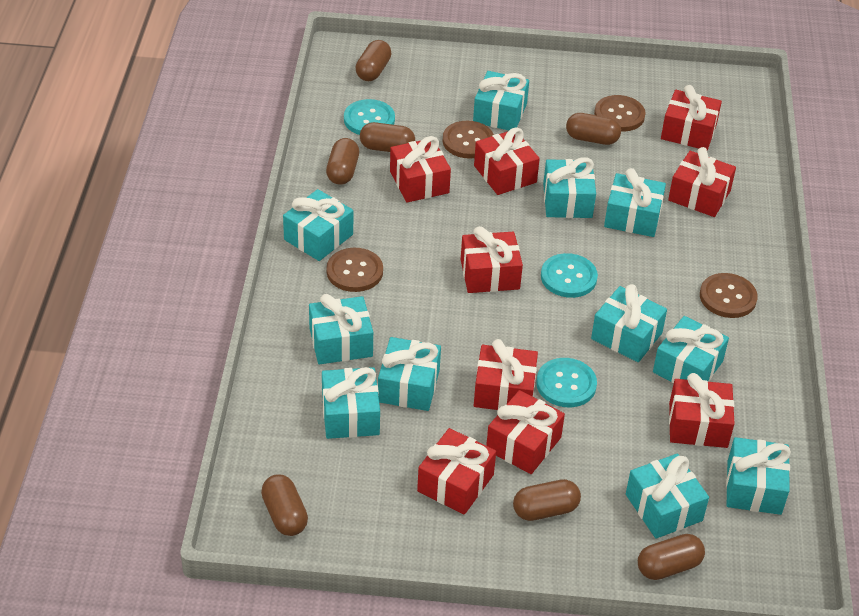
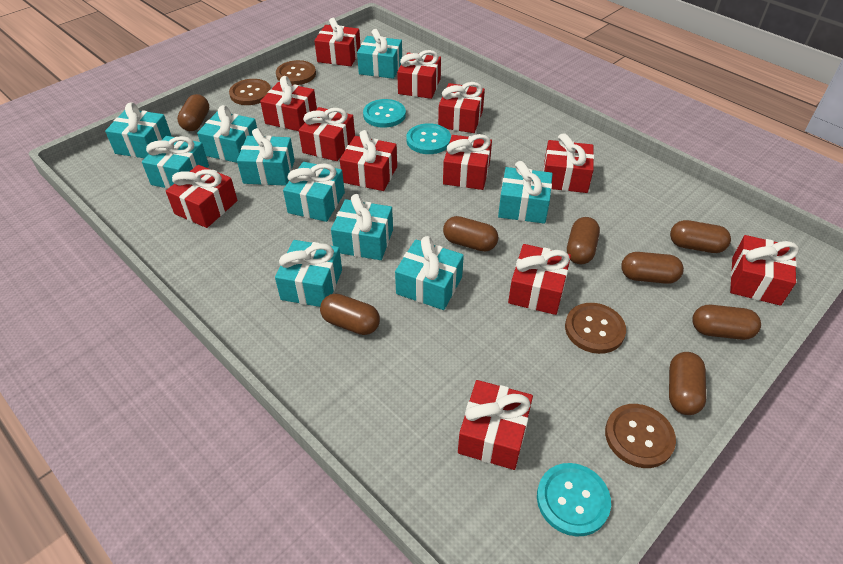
brown capsule: 7 -> 8
red gift: 9 -> 12
turquoise gift: 11 -> 10

